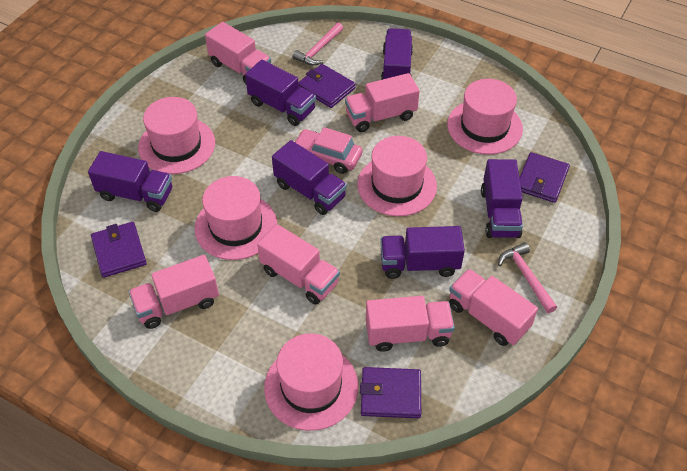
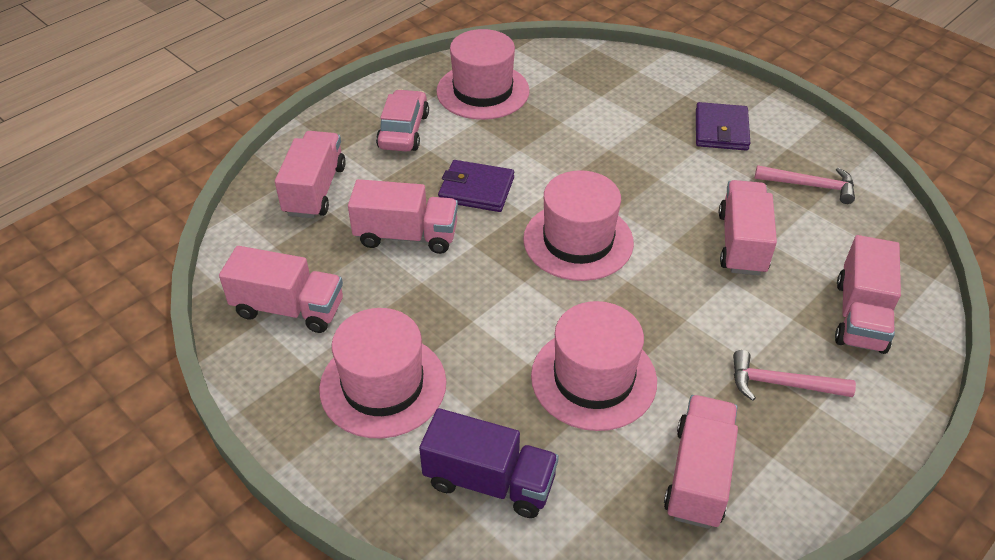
pink hat: 5 -> 4
purple truck: 6 -> 1
purple wallet: 4 -> 2

